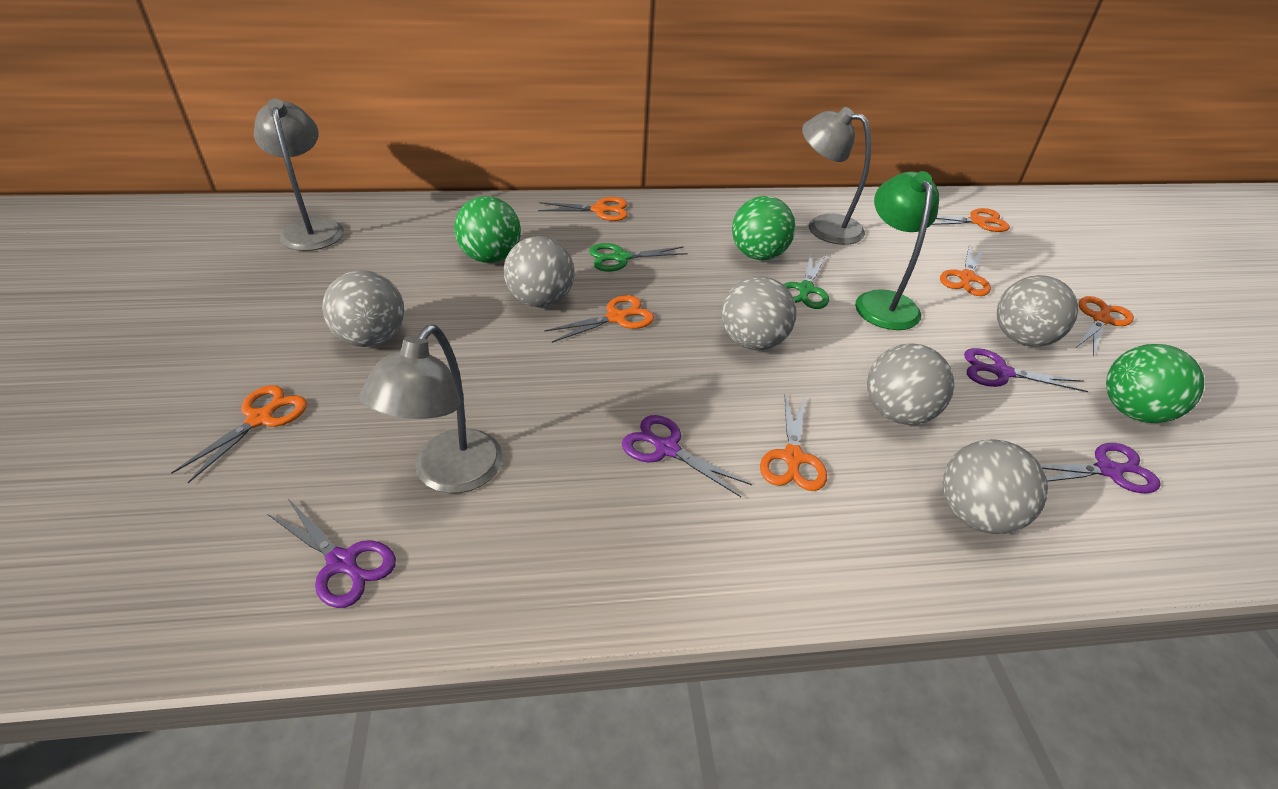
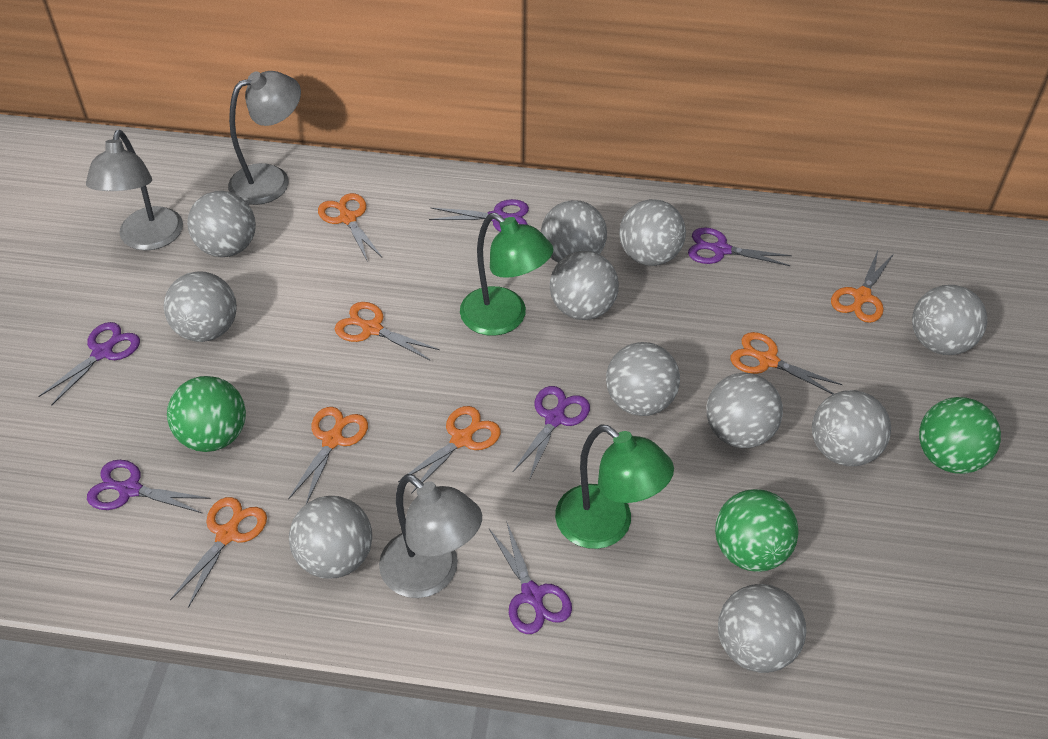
green lamp: 1 -> 2
green scissors: 2 -> 0
grey ball: 6 -> 11
purple scissors: 4 -> 6

